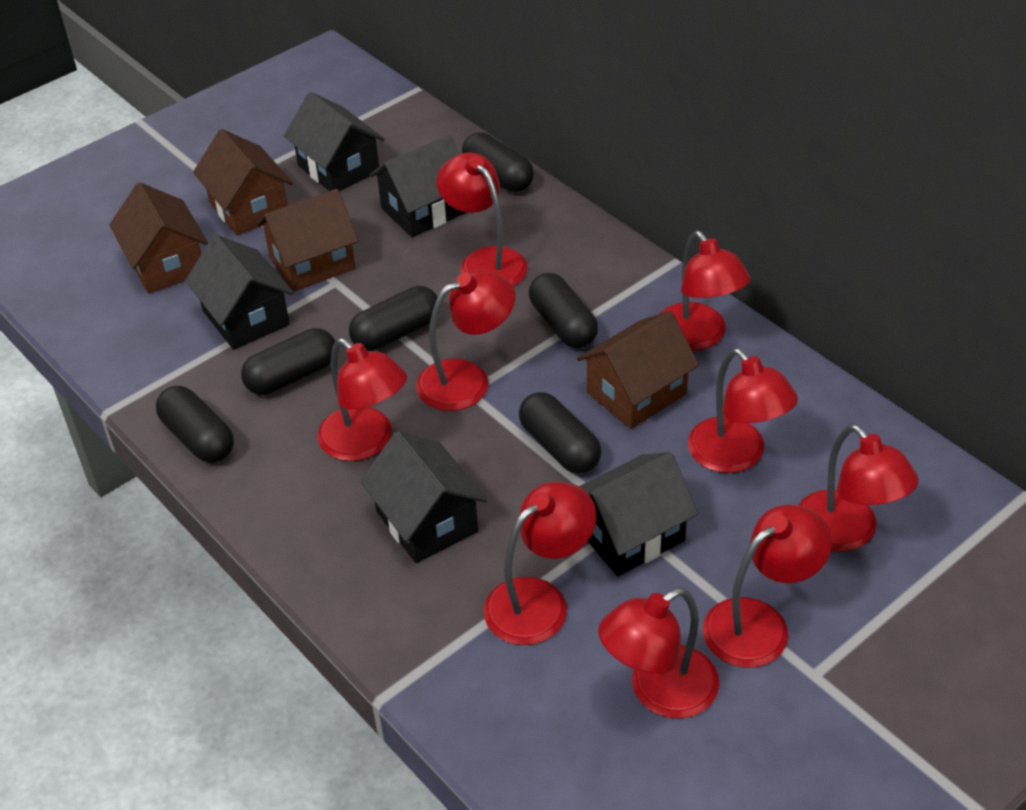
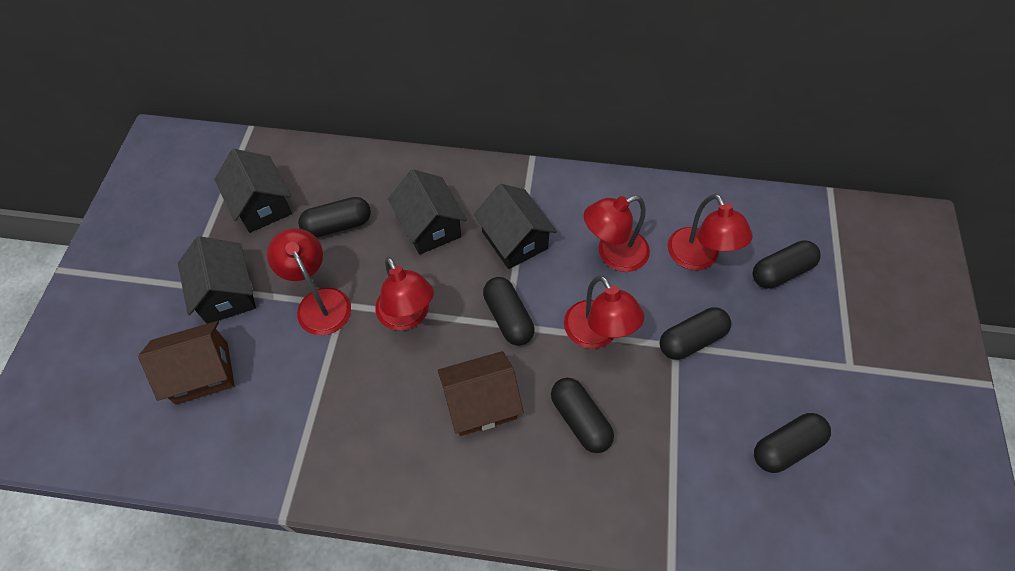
black house: 5 -> 4
brown house: 4 -> 2
red lamp: 9 -> 5

